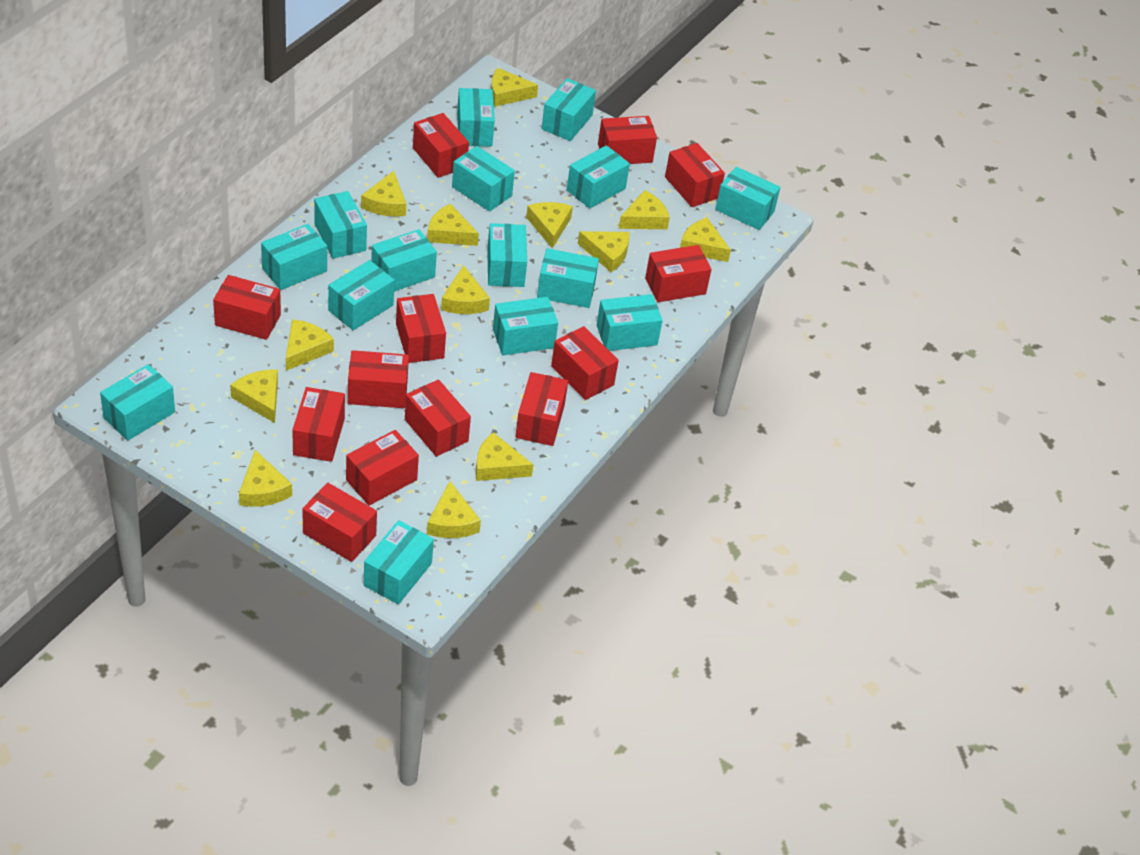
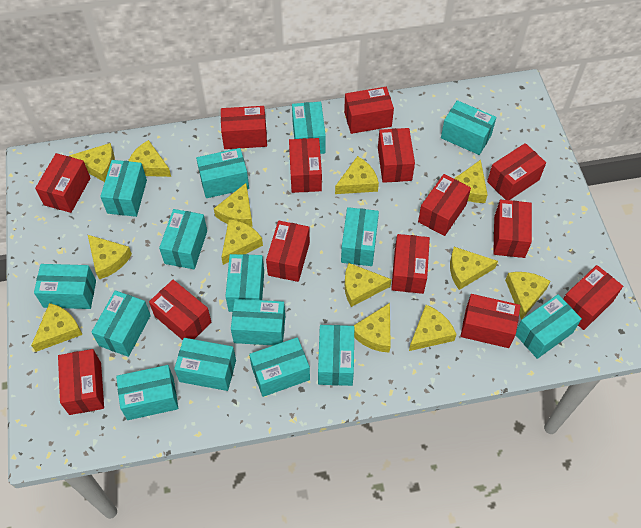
red box: 13 -> 14

